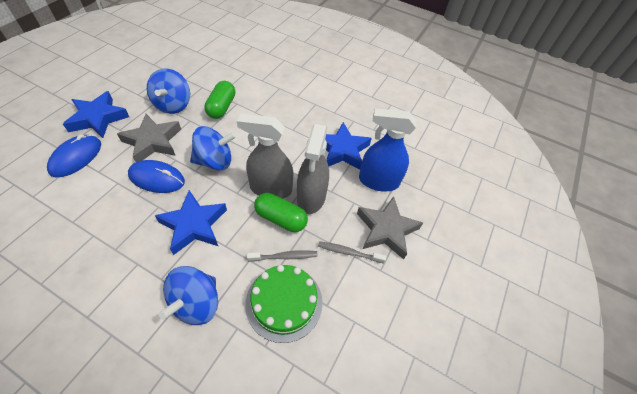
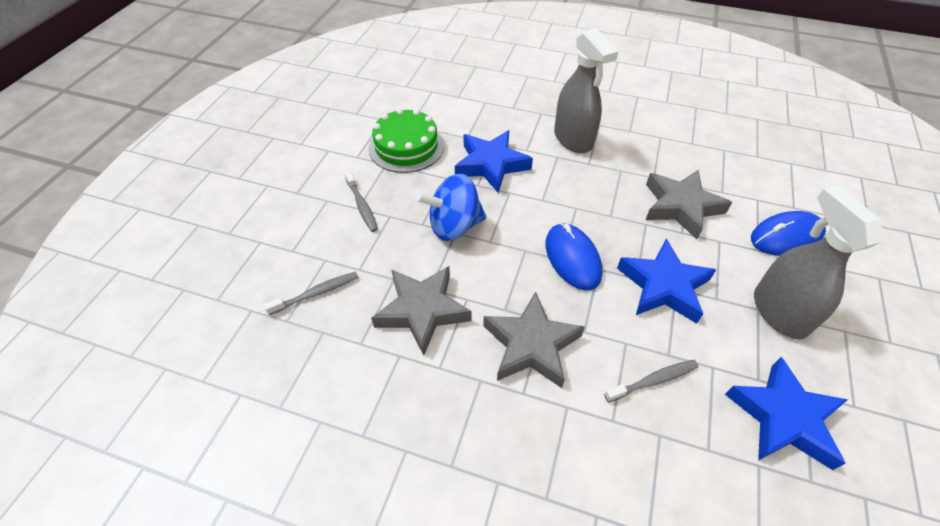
blue spinning top: 3 -> 1
blue spray bottle: 1 -> 0
green capsule: 2 -> 0
grey star: 2 -> 3
grey toothbrush: 2 -> 3

